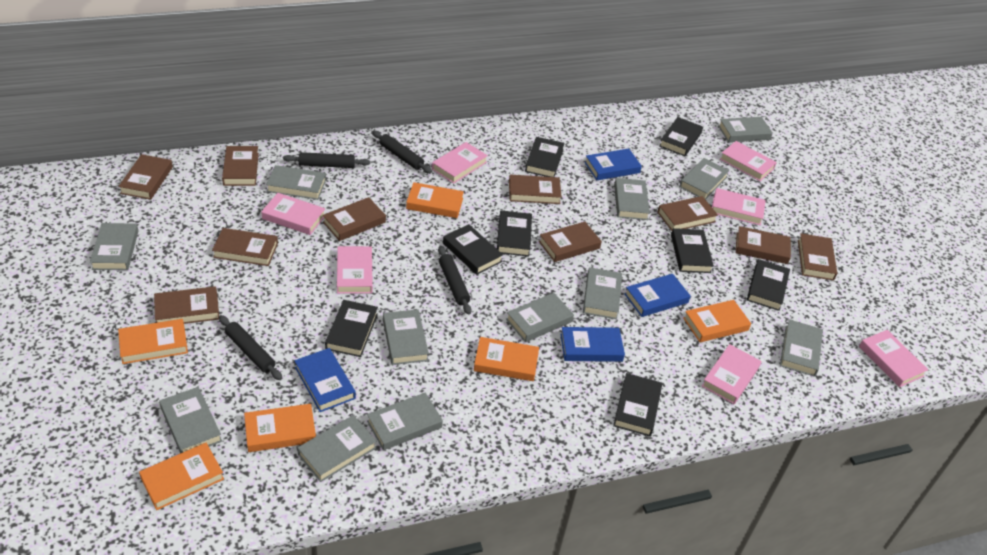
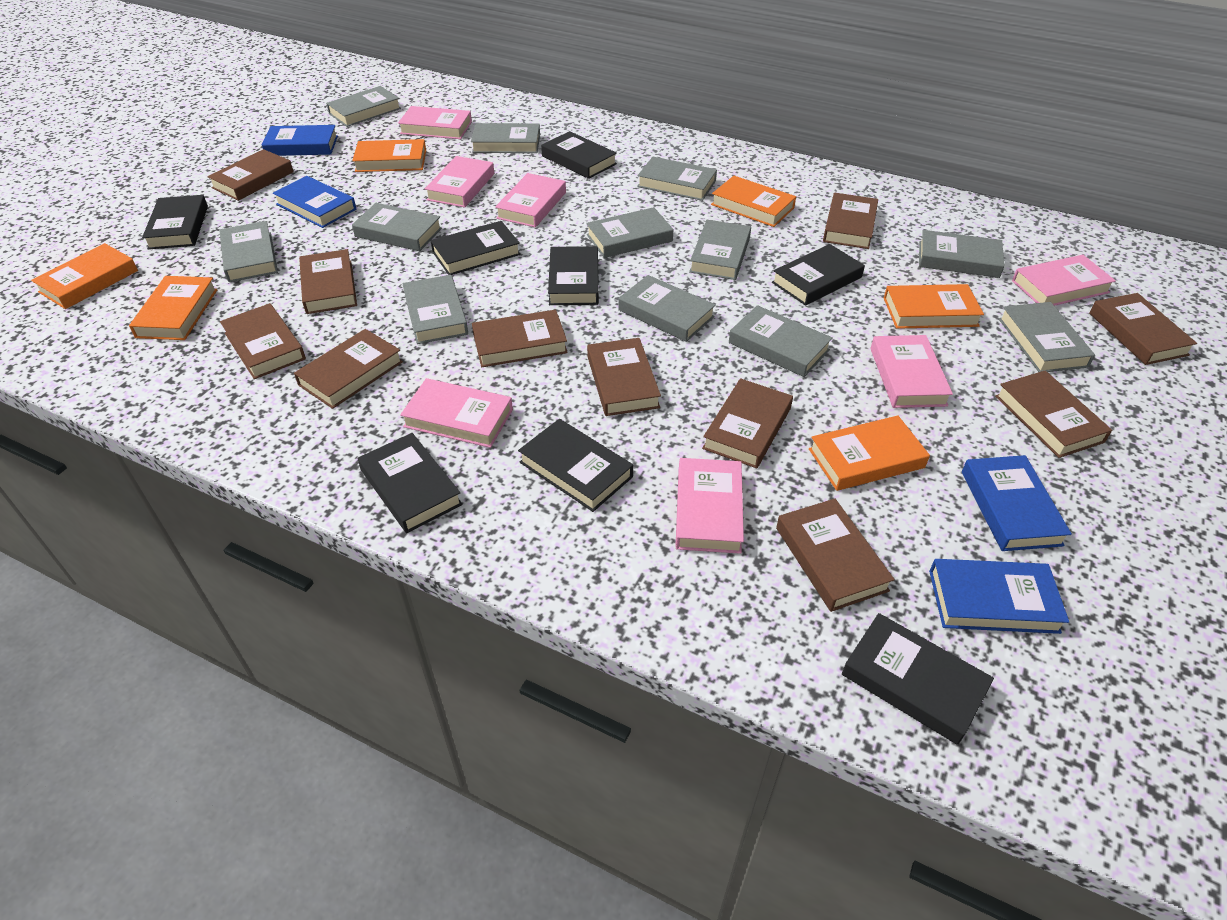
black rolling pin: 4 -> 0
brown book: 10 -> 11

